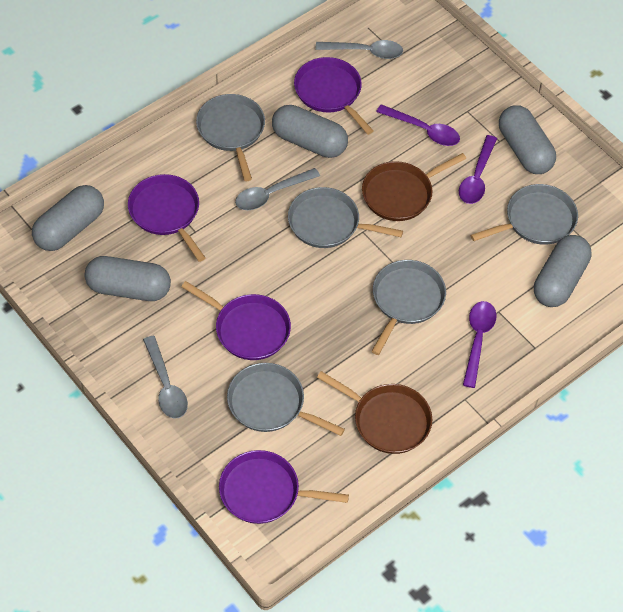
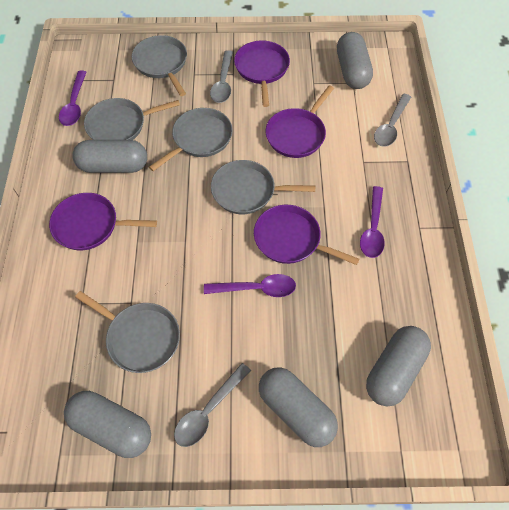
brown pan: 2 -> 0

